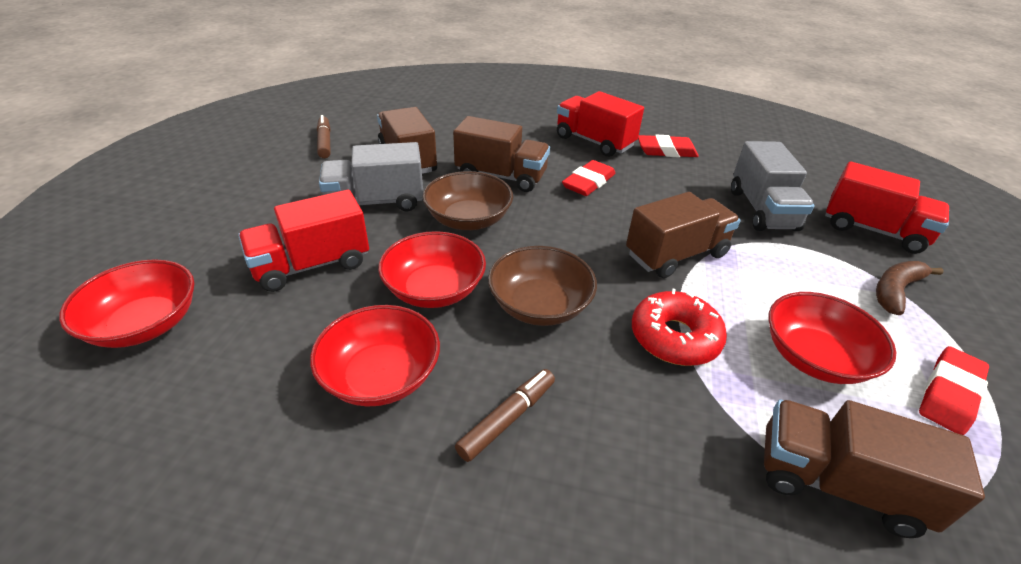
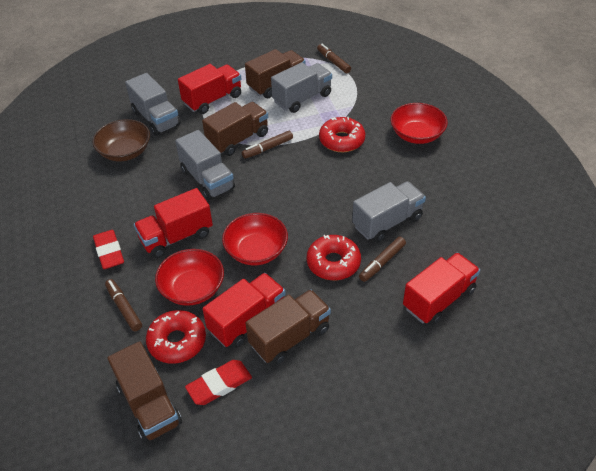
brown banana: 1 -> 0
brown bowl: 2 -> 1
brown marker: 2 -> 4
grey truck: 2 -> 4
red bowl: 4 -> 3
red donut: 1 -> 3
red eraser: 3 -> 2
red truck: 3 -> 4

